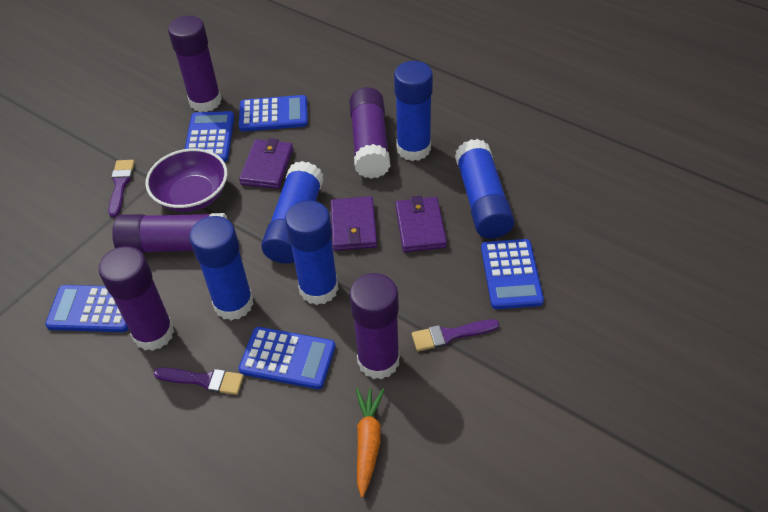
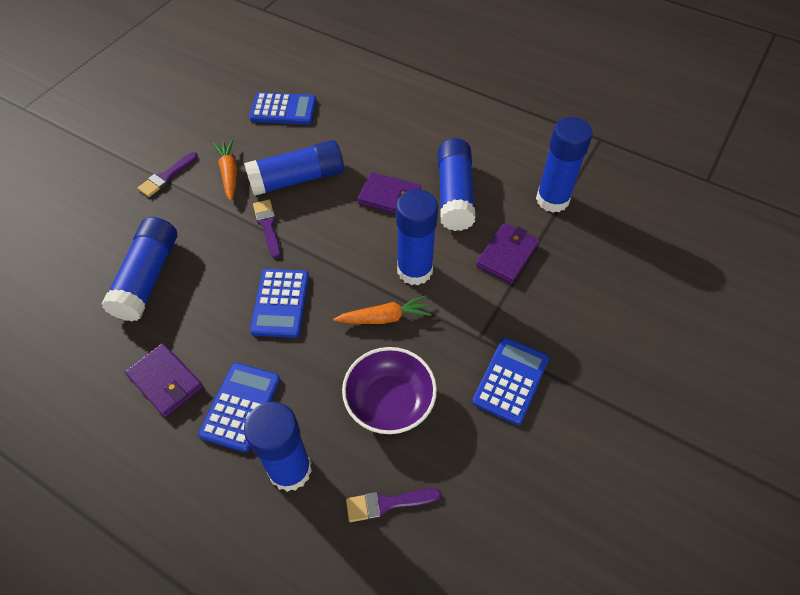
blue calculator: 5 -> 4
blue glue stick: 5 -> 6
orange carrot: 1 -> 2
purple glue stick: 5 -> 0

